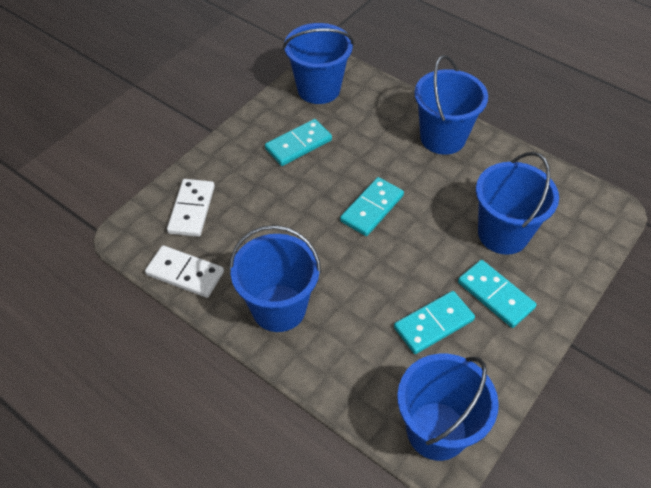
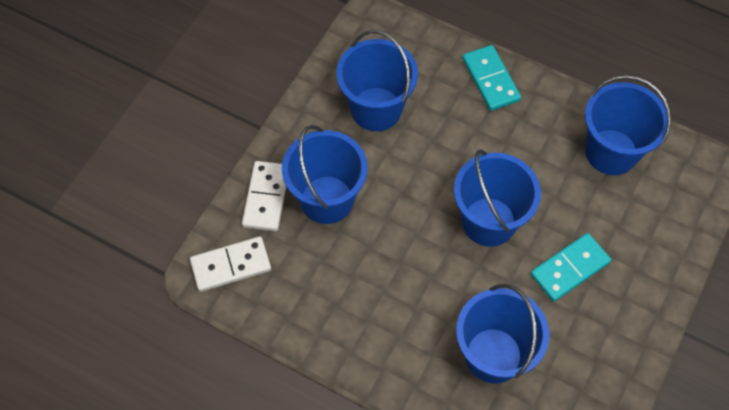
turquoise domino: 4 -> 2

